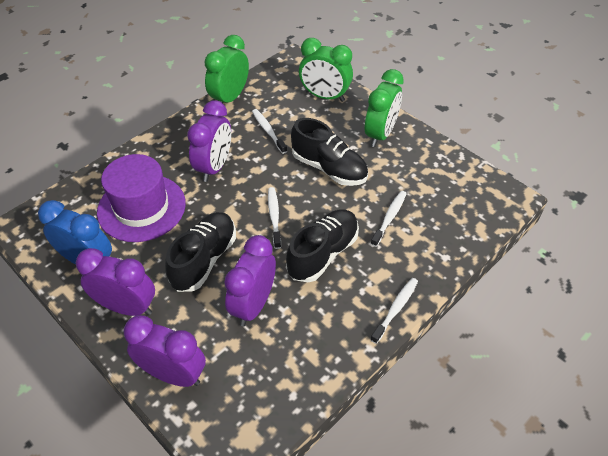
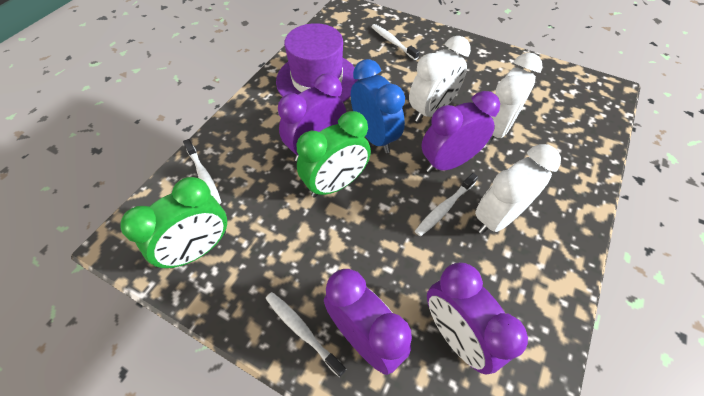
black shoe: 3 -> 0
green clock: 3 -> 2
white clock: 0 -> 3

